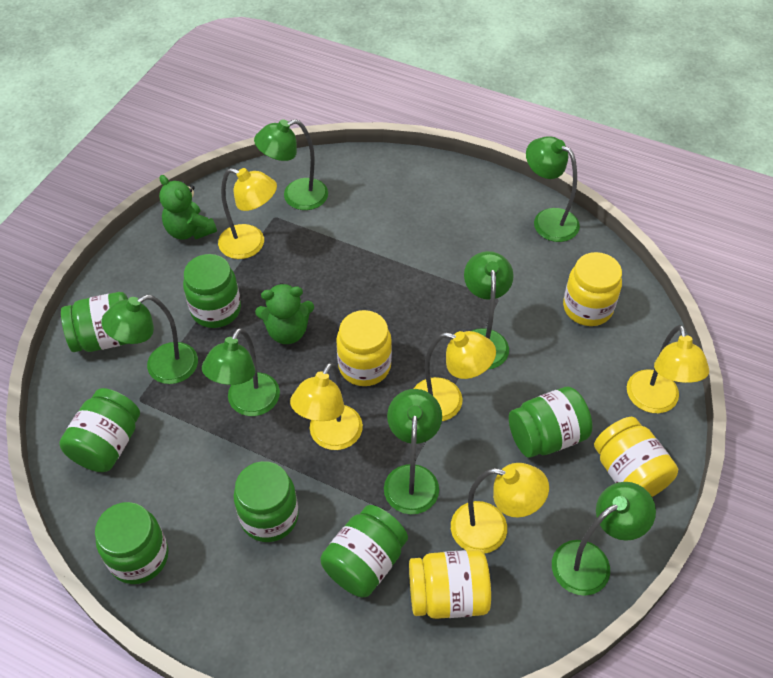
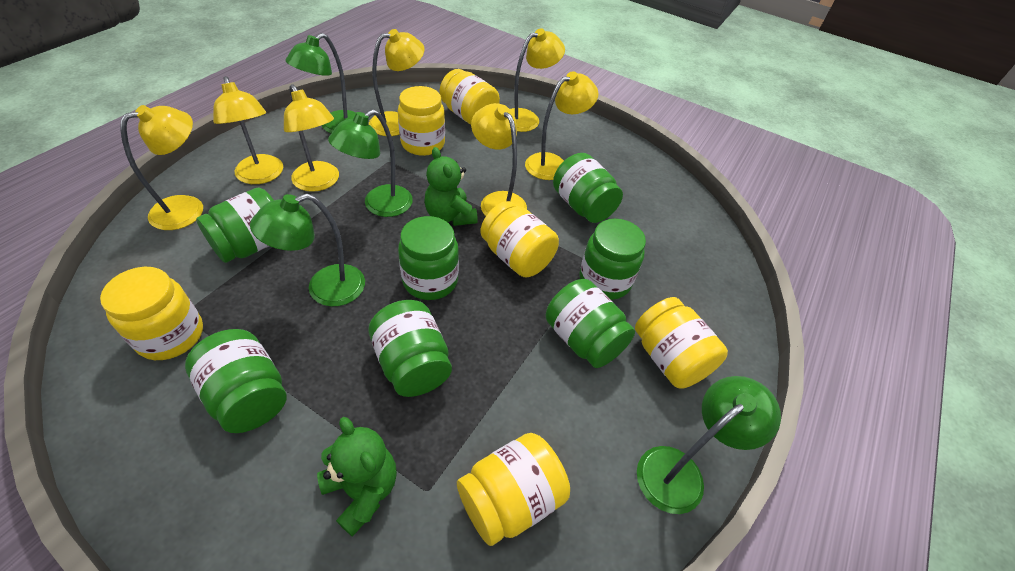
green lamp: 7 -> 4
yellow jar: 4 -> 6
yellow lamp: 5 -> 7

